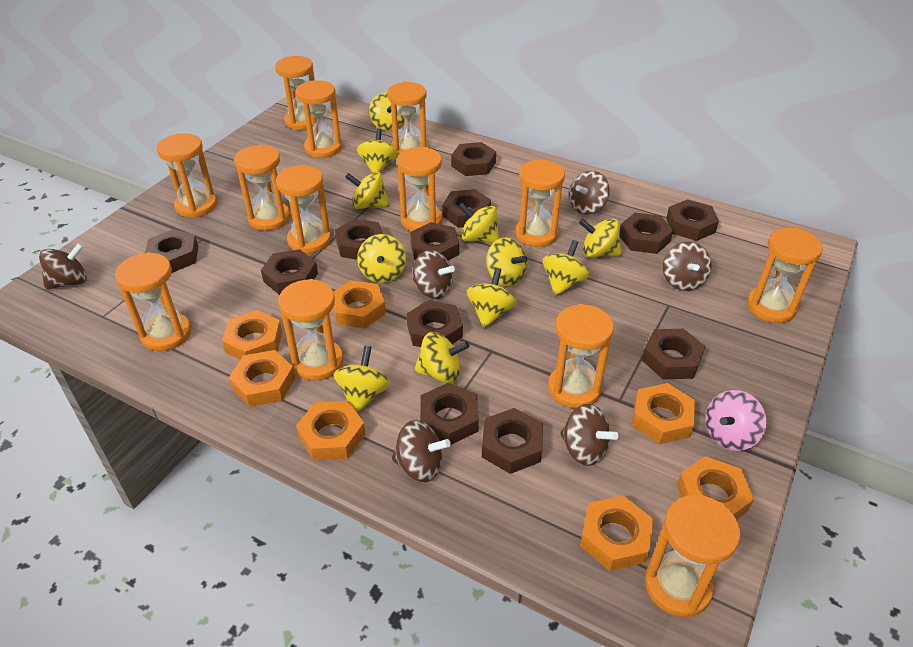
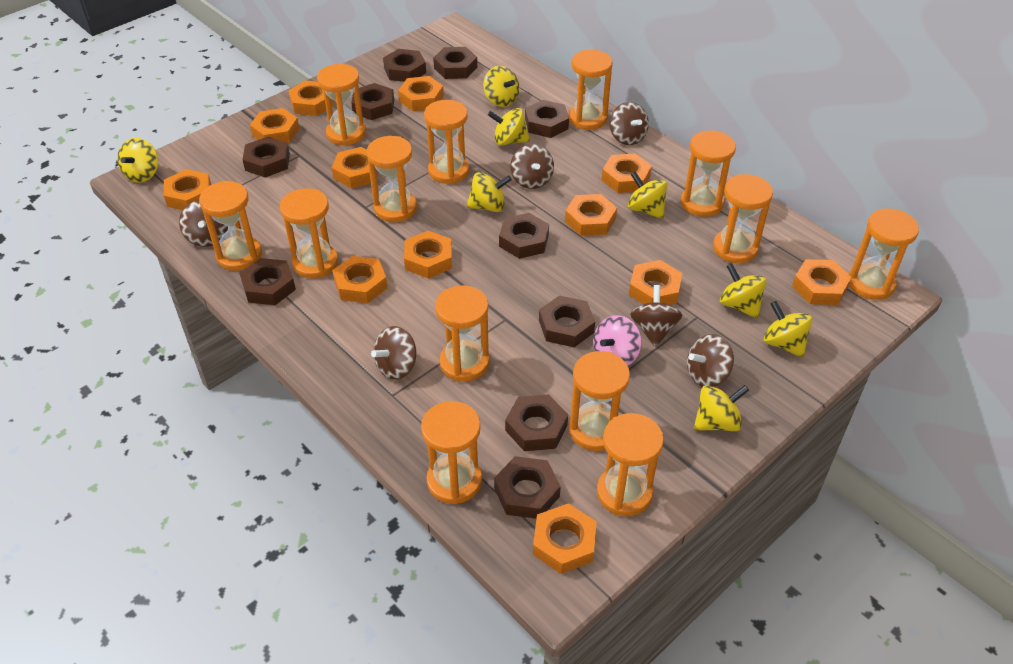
brown nut: 12 -> 10
orange nut: 7 -> 12
yellow spinning top: 11 -> 8

